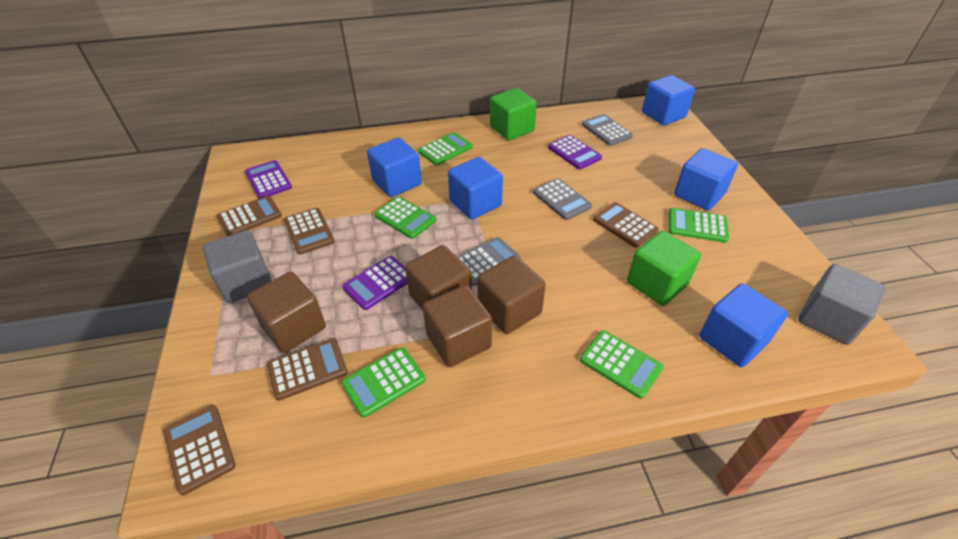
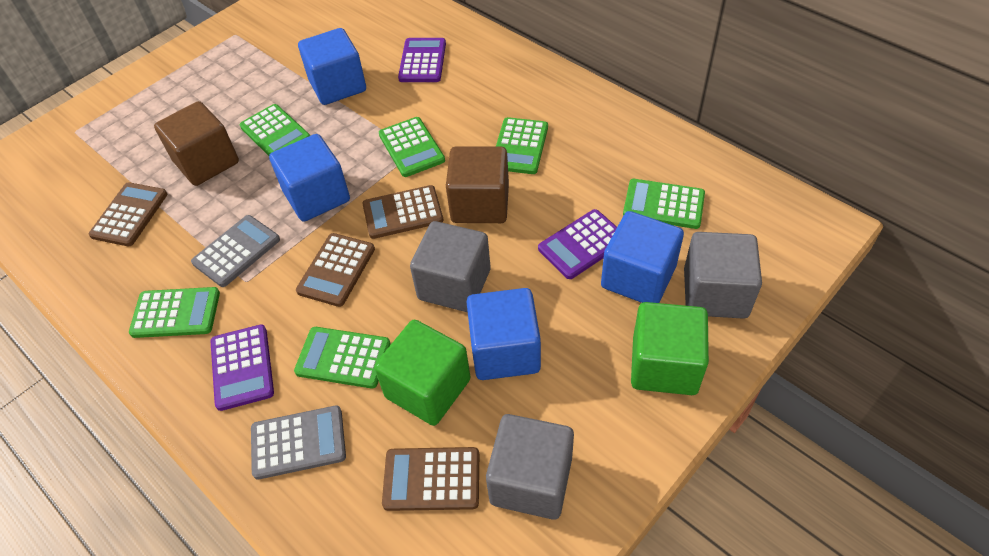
blue cube: 5 -> 4
brown calculator: 5 -> 4
brown cube: 4 -> 2
green calculator: 5 -> 6
grey calculator: 3 -> 2
grey cube: 2 -> 3

